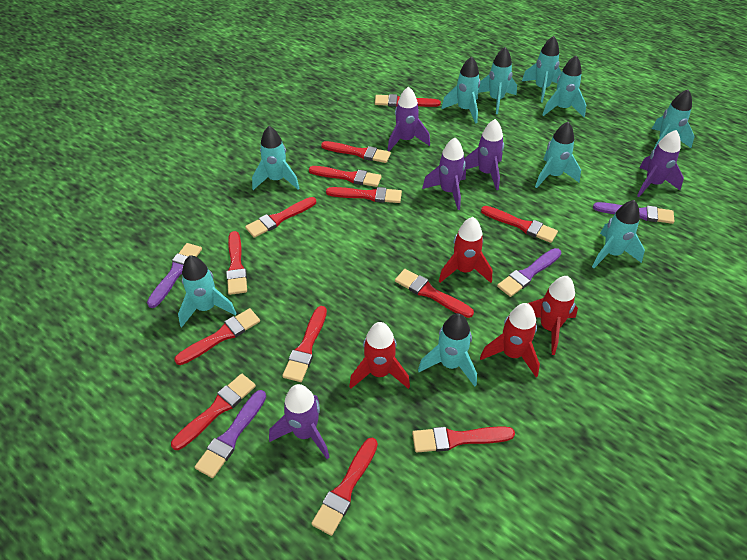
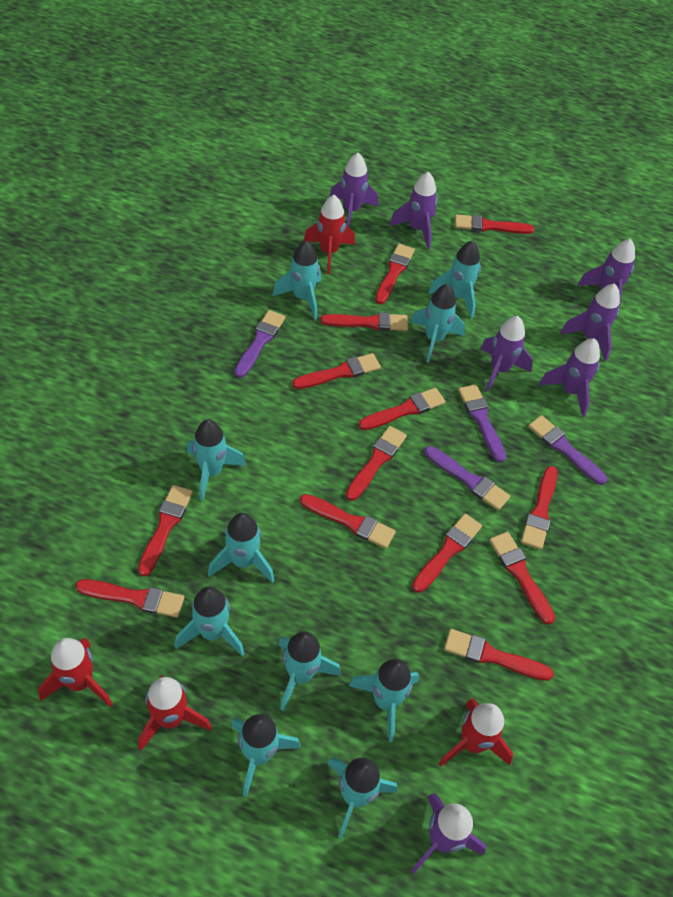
purple rocket: 5 -> 7

